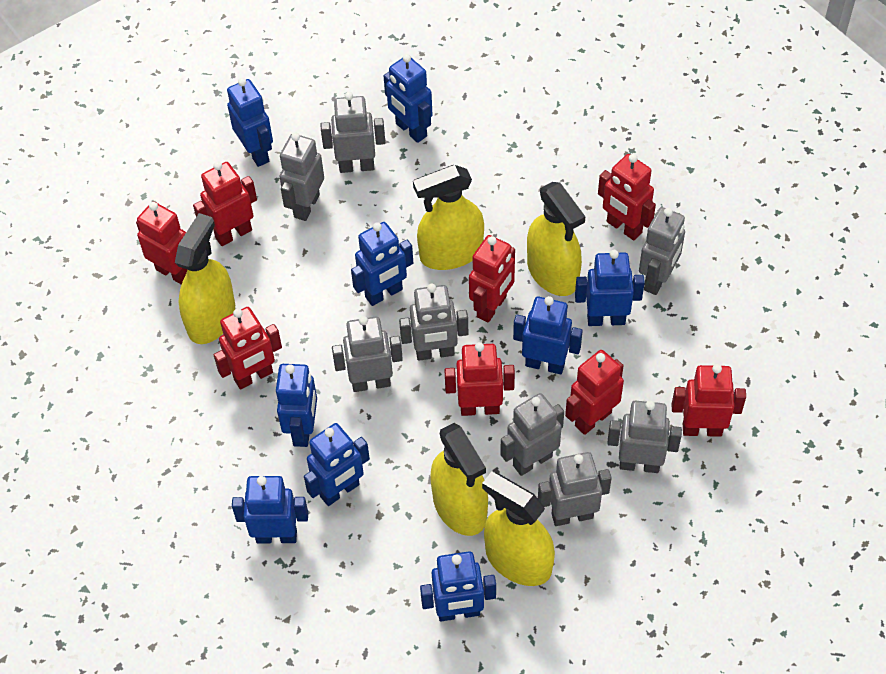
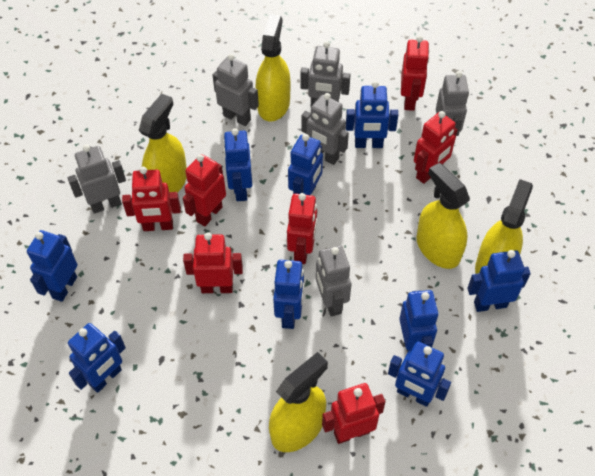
grey robot: 8 -> 6
red robot: 8 -> 7

